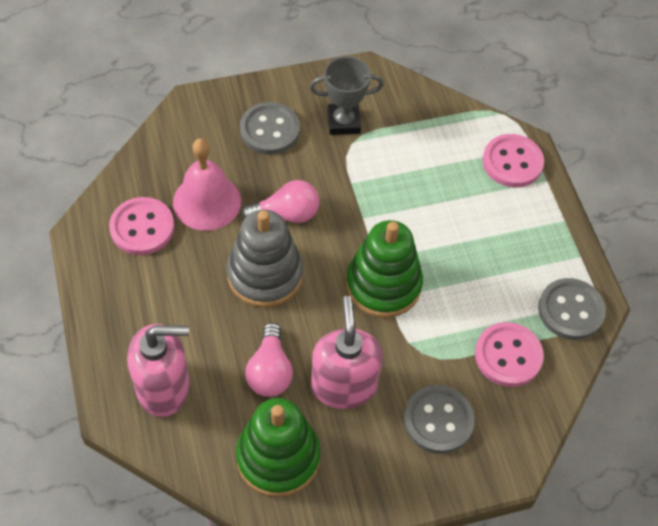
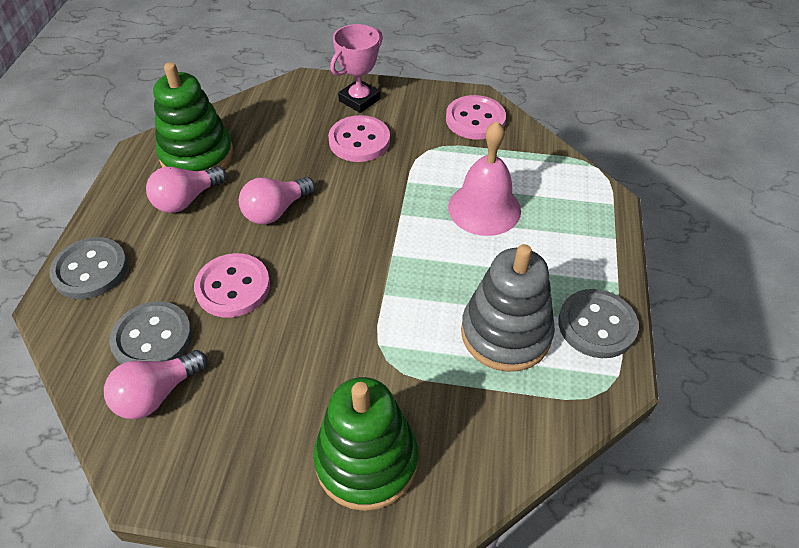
grey trophy: 1 -> 0
pink light bulb: 2 -> 3
pink soap dispenser: 2 -> 0
pink trophy: 0 -> 1

